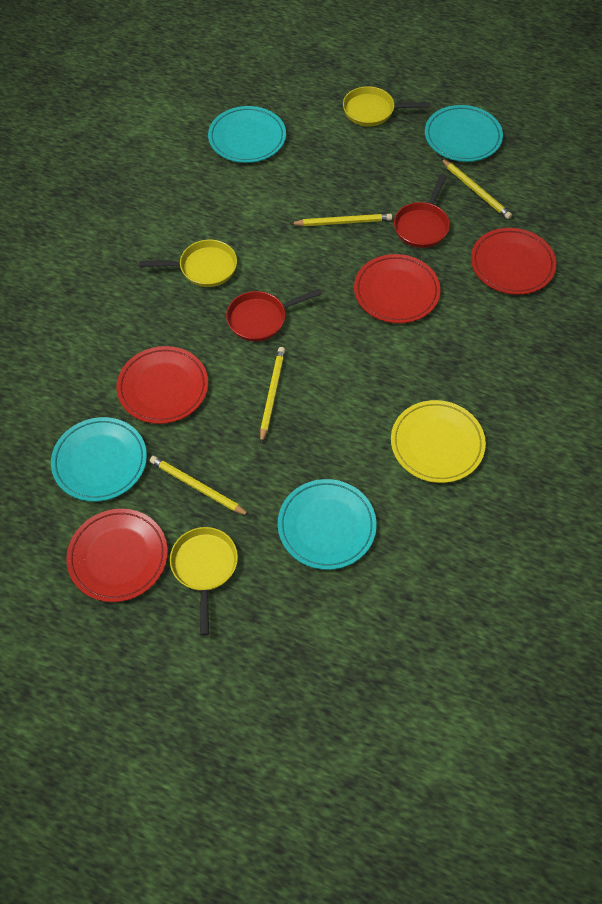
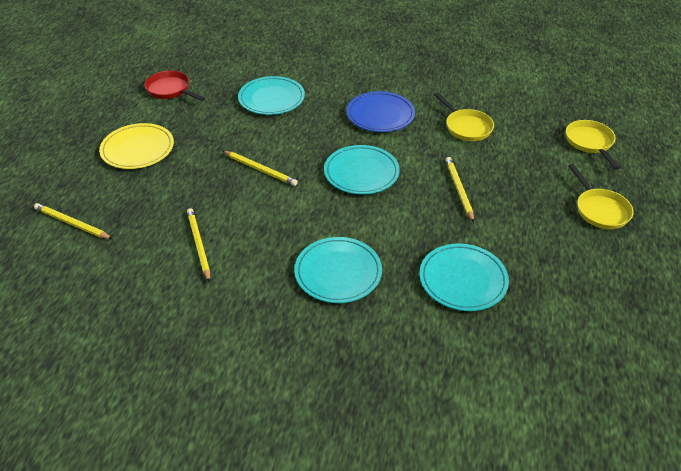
blue plate: 0 -> 1
red pan: 2 -> 1
red plate: 4 -> 0

